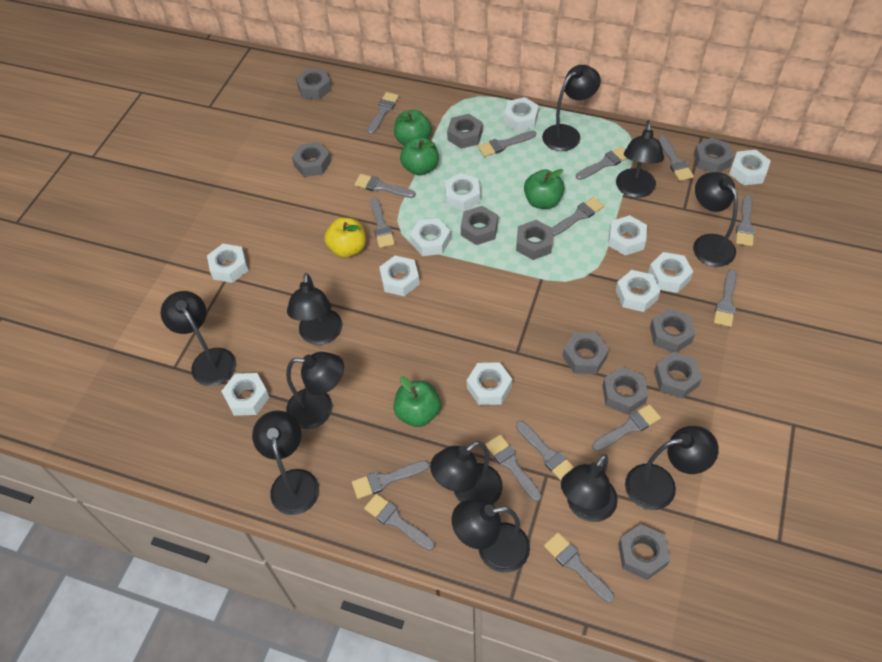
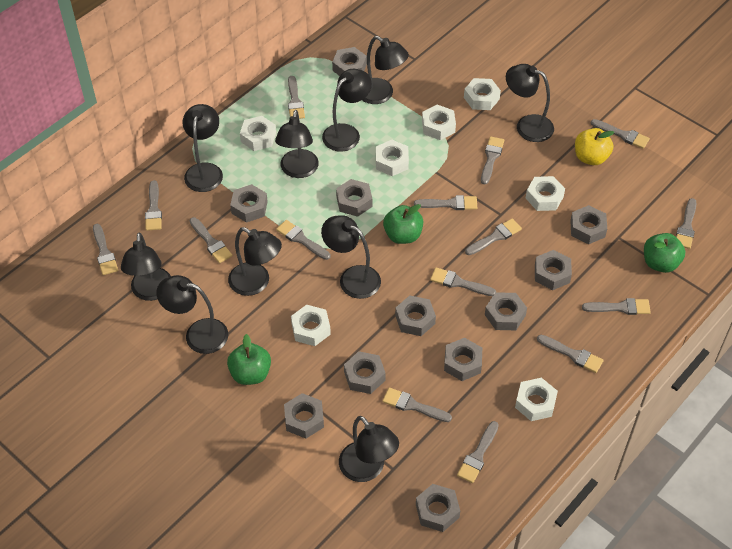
black lamp: 11 -> 10
green apple: 4 -> 3
white nut: 11 -> 7

